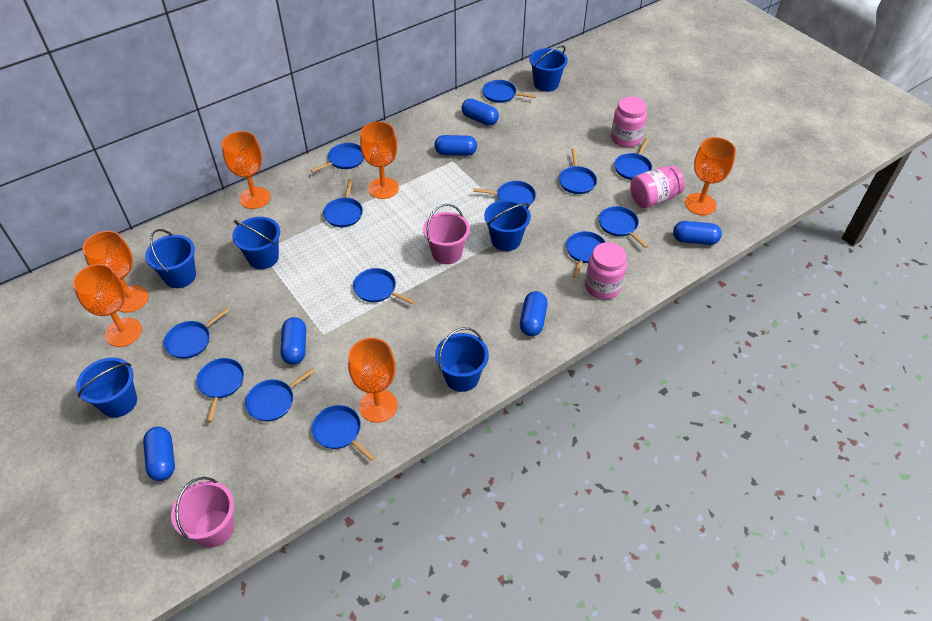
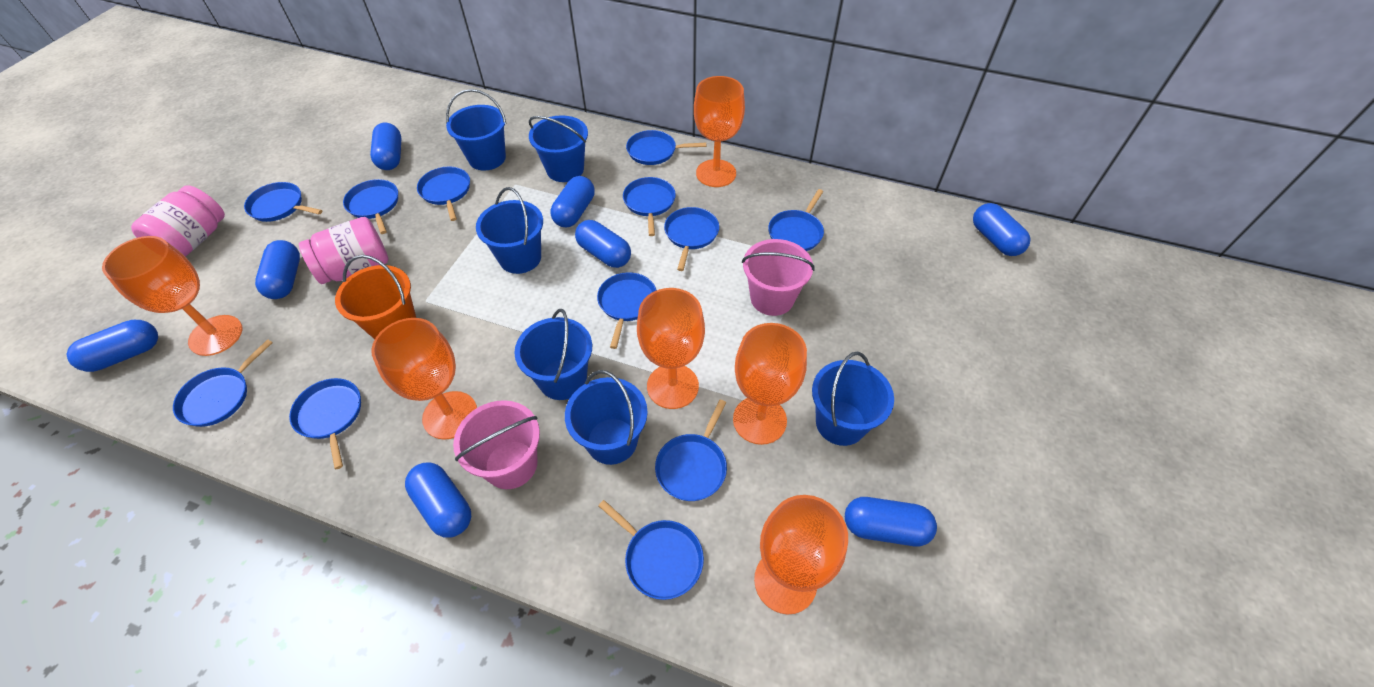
blue capsule: 6 -> 8
blue pan: 13 -> 12
orange bucket: 0 -> 1
pink jar: 3 -> 2

